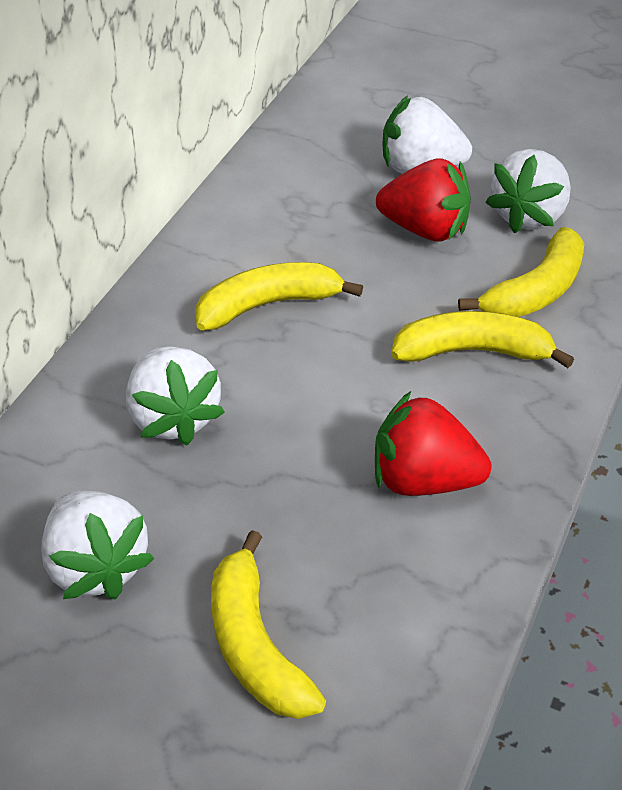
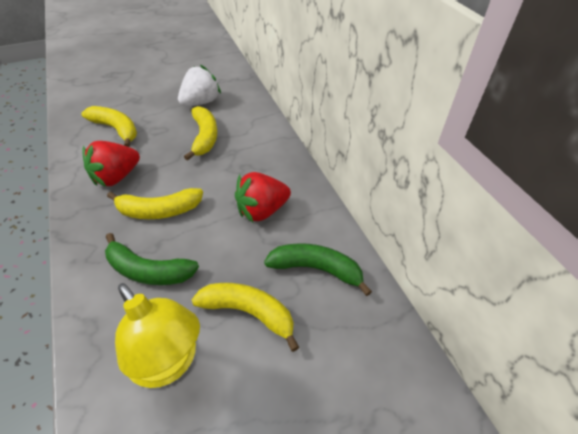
green banana: 0 -> 2
white strawberry: 4 -> 1
yellow lamp: 0 -> 1

